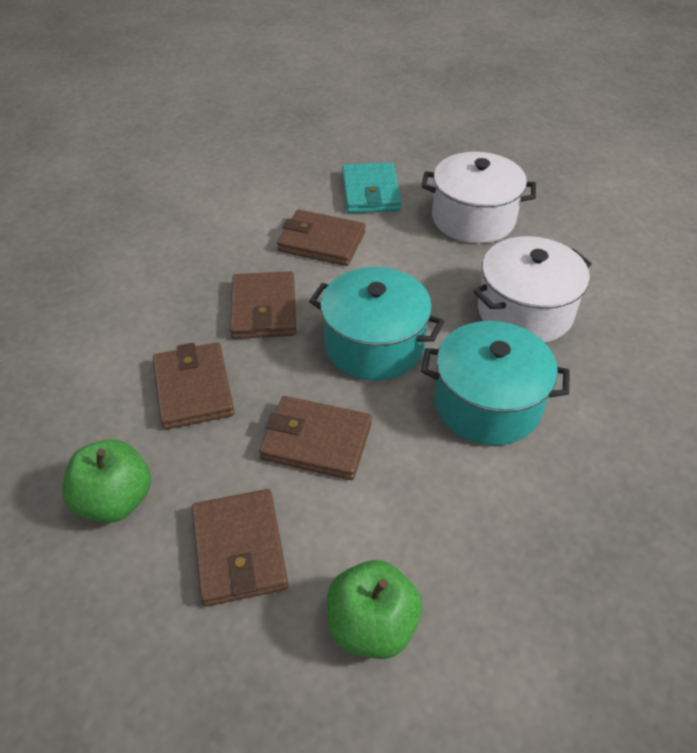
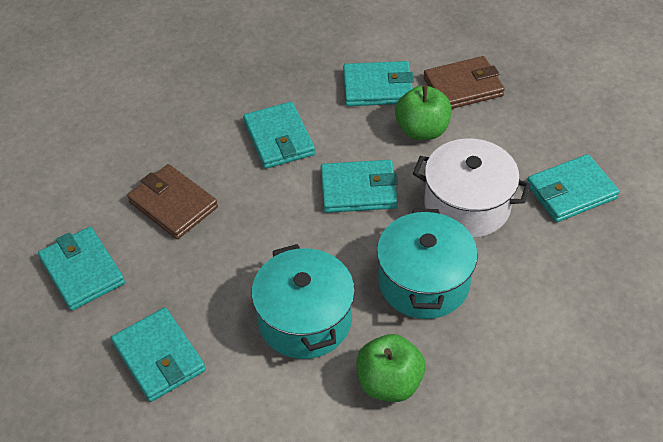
brown wallet: 5 -> 2
turquoise wallet: 1 -> 6
white pot: 2 -> 1

